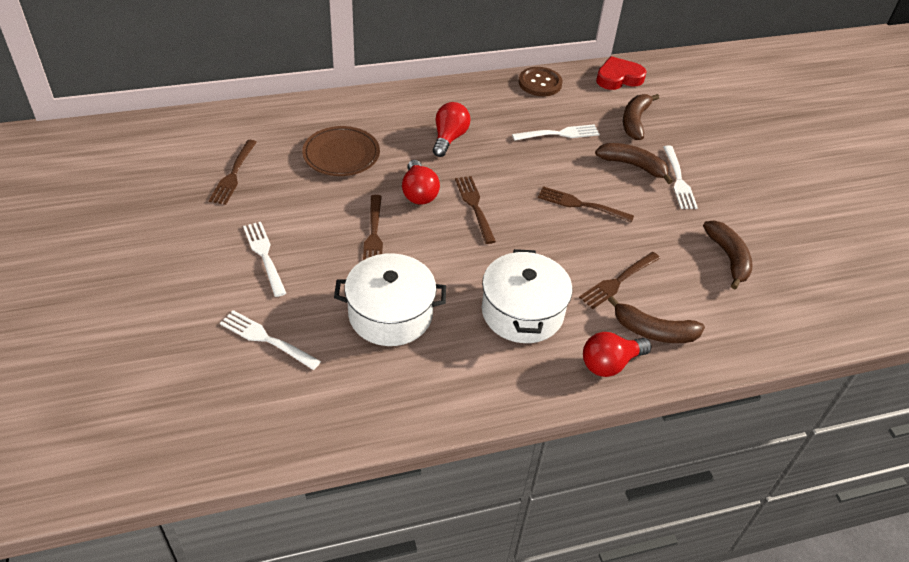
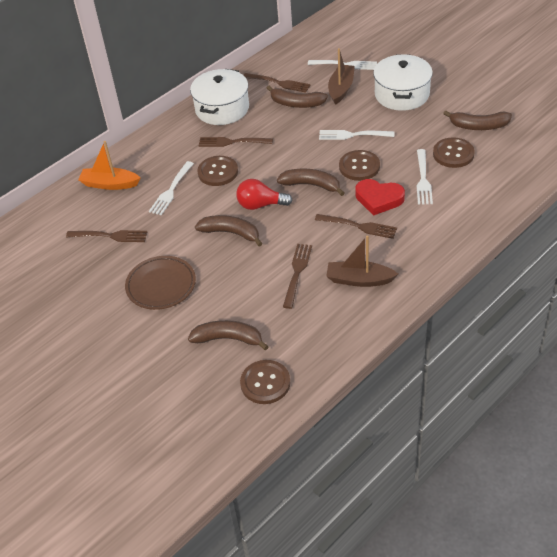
brown banana: 4 -> 5
brown boat: 0 -> 2
brown button: 1 -> 4
orange boat: 0 -> 1
red light bulb: 3 -> 1

